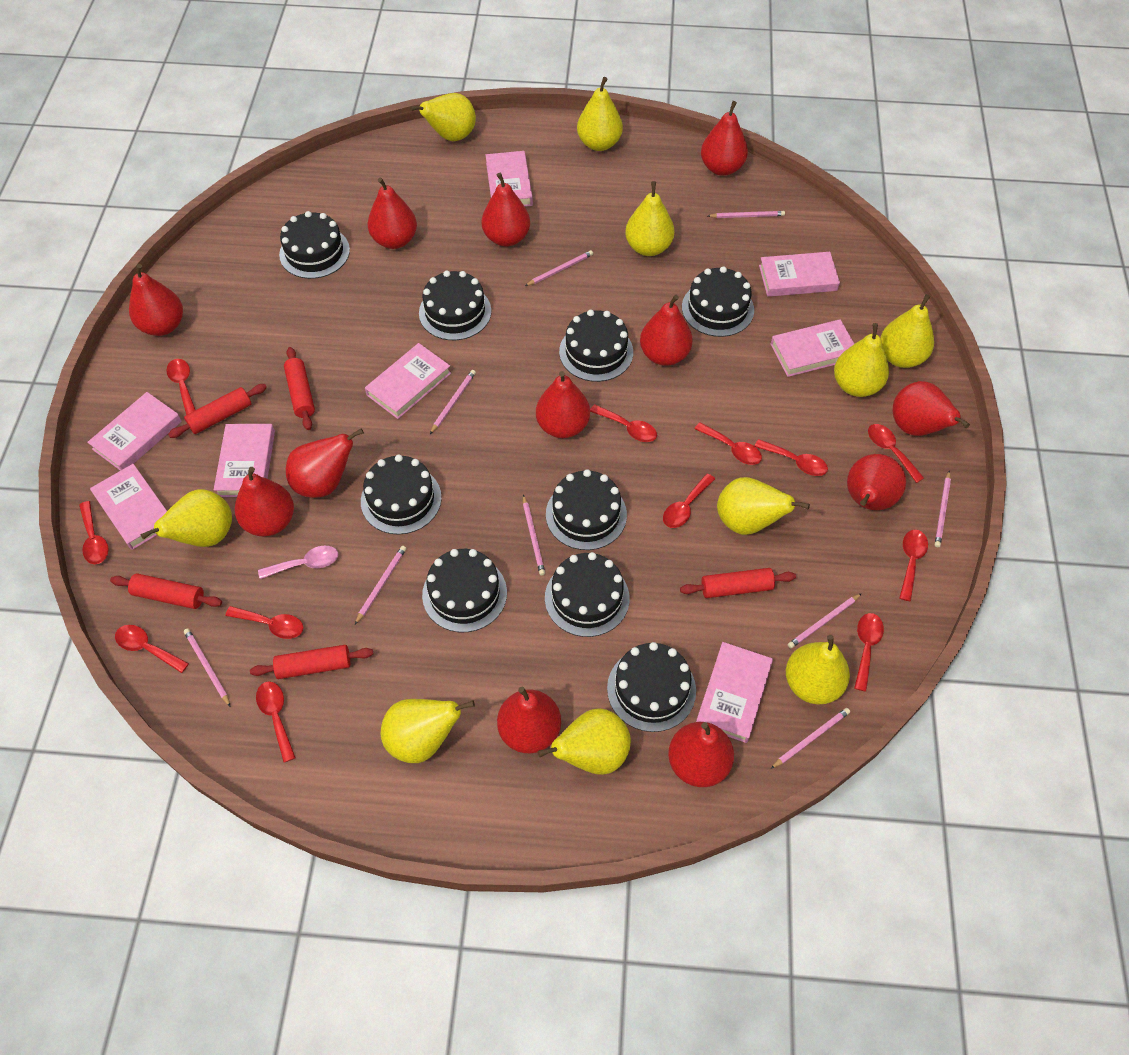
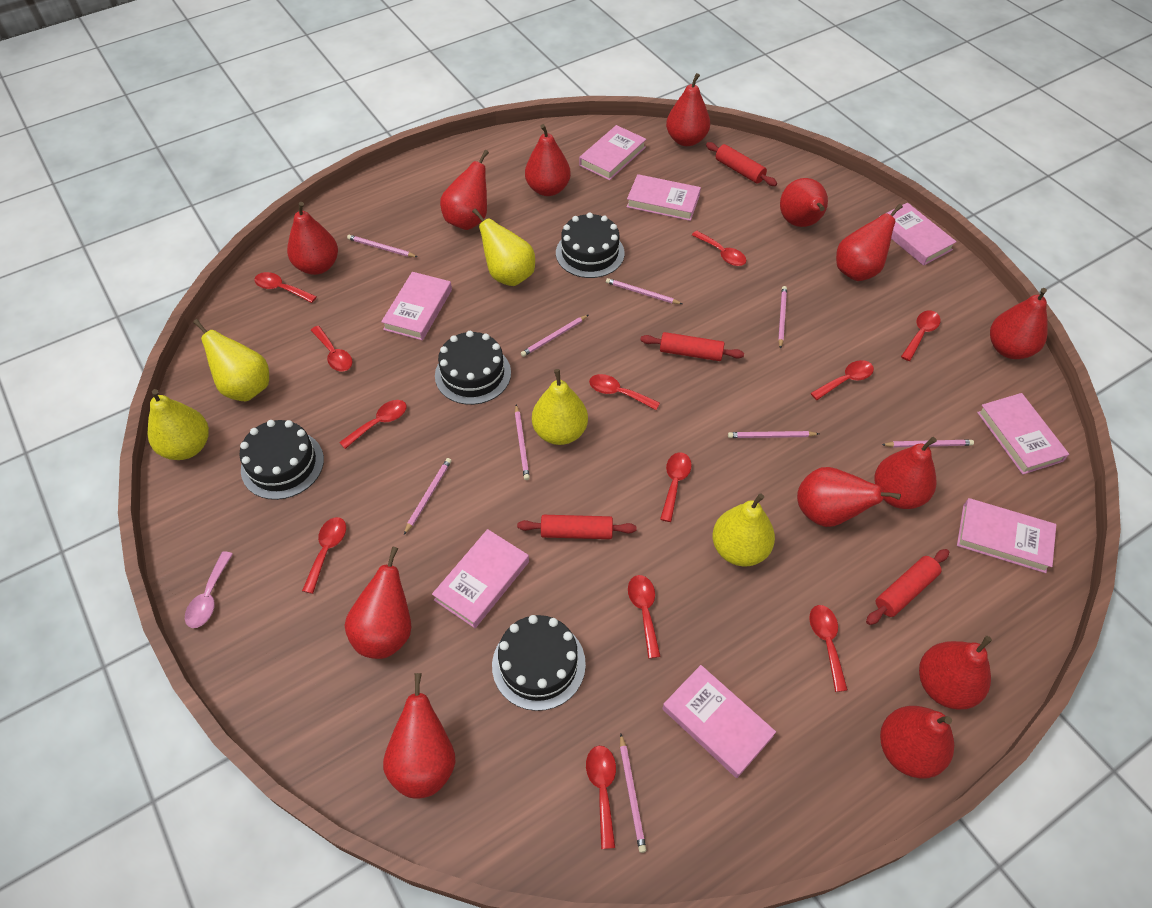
black cake: 9 -> 4
red pear: 12 -> 13
red rolling pin: 5 -> 4
yellow pear: 10 -> 5

